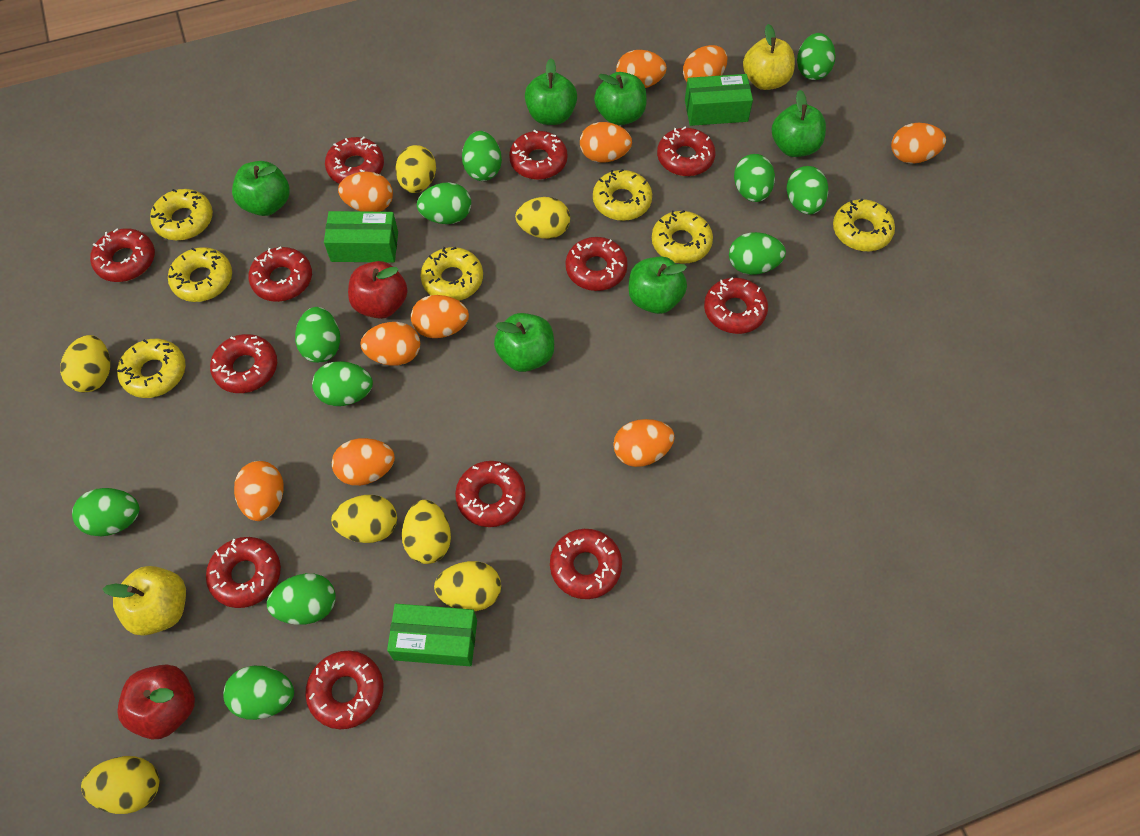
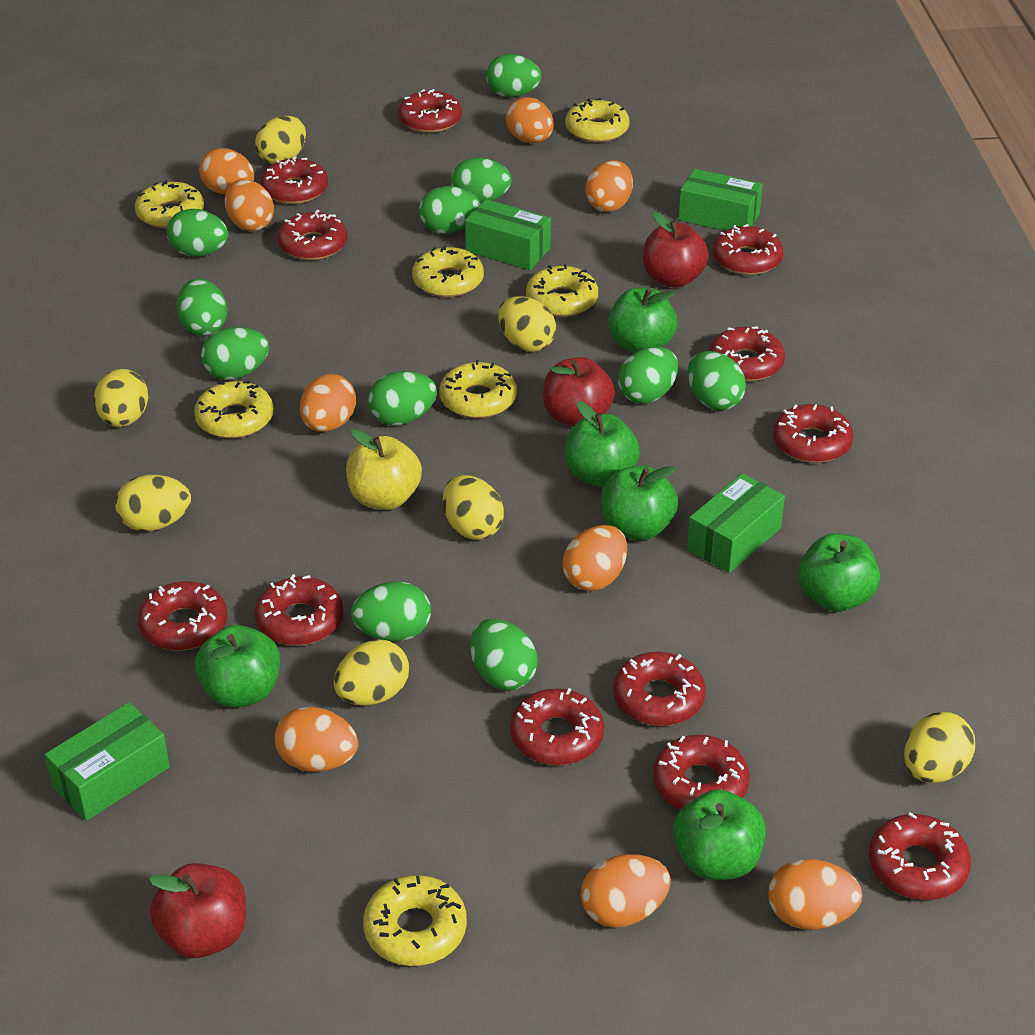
green box: 3 -> 4
orange egg: 10 -> 9
red apple: 2 -> 3
yellow apple: 2 -> 1

